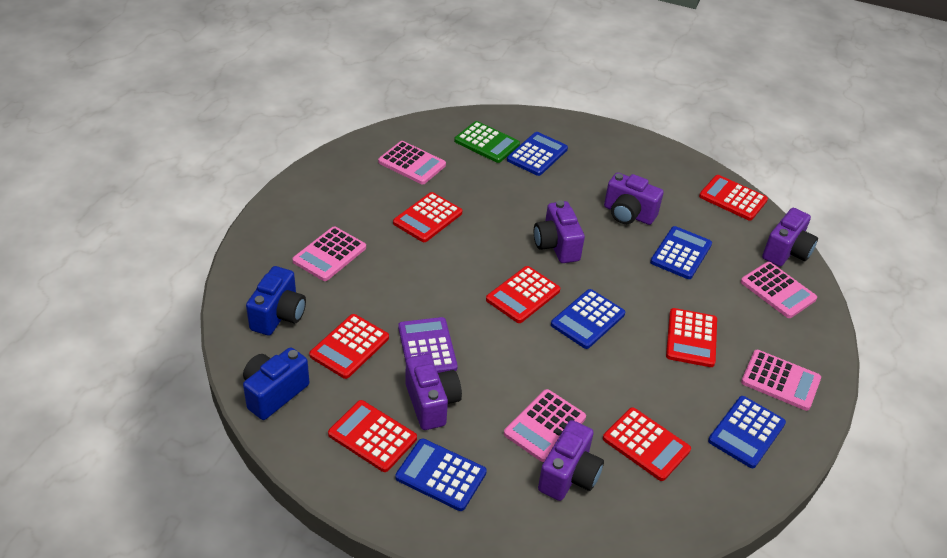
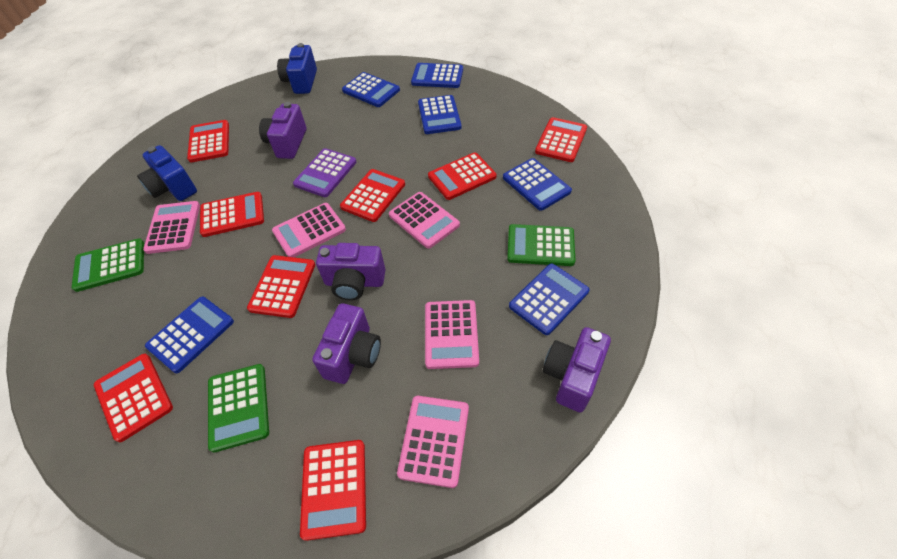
blue calculator: 5 -> 6
green calculator: 1 -> 3
purple camera: 5 -> 4
red calculator: 7 -> 8

